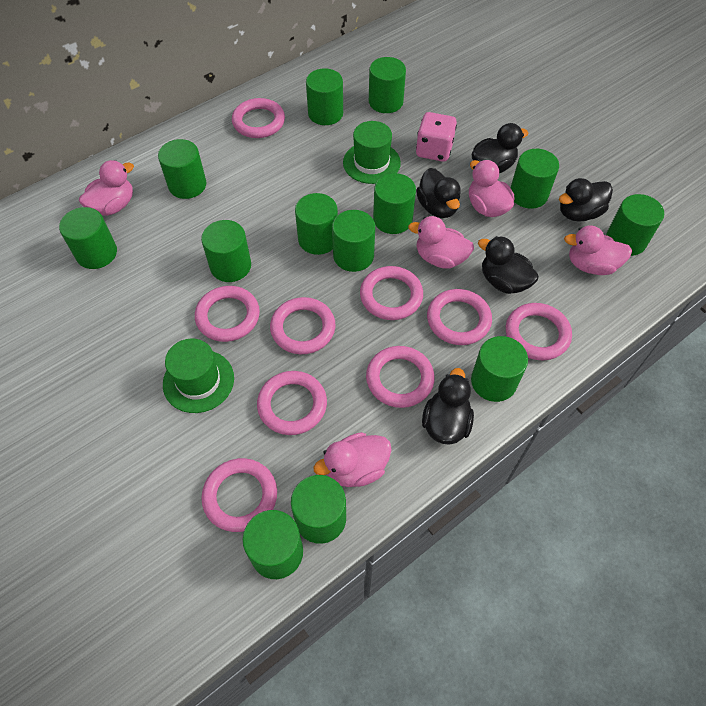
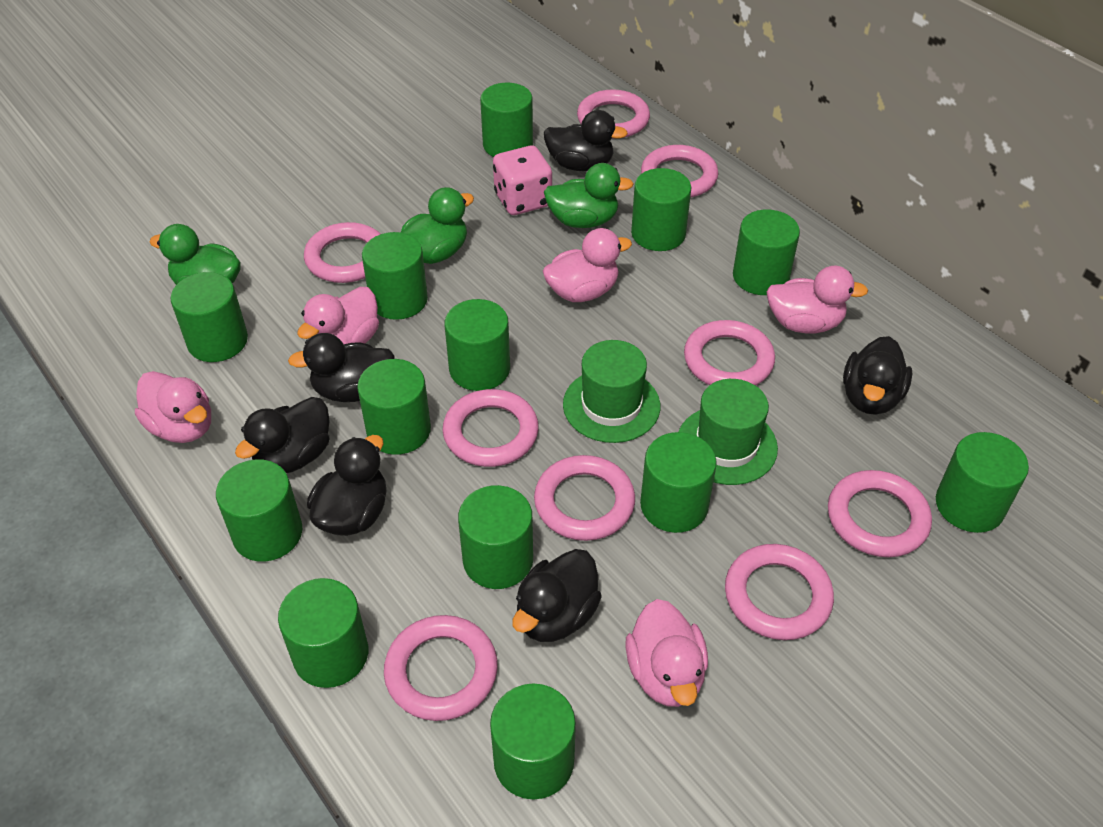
black duck: 5 -> 6
green duck: 0 -> 3

